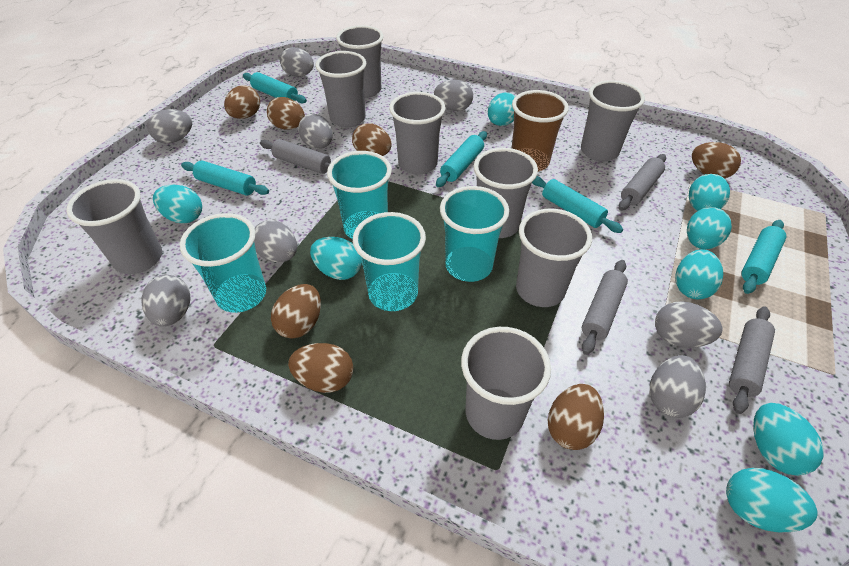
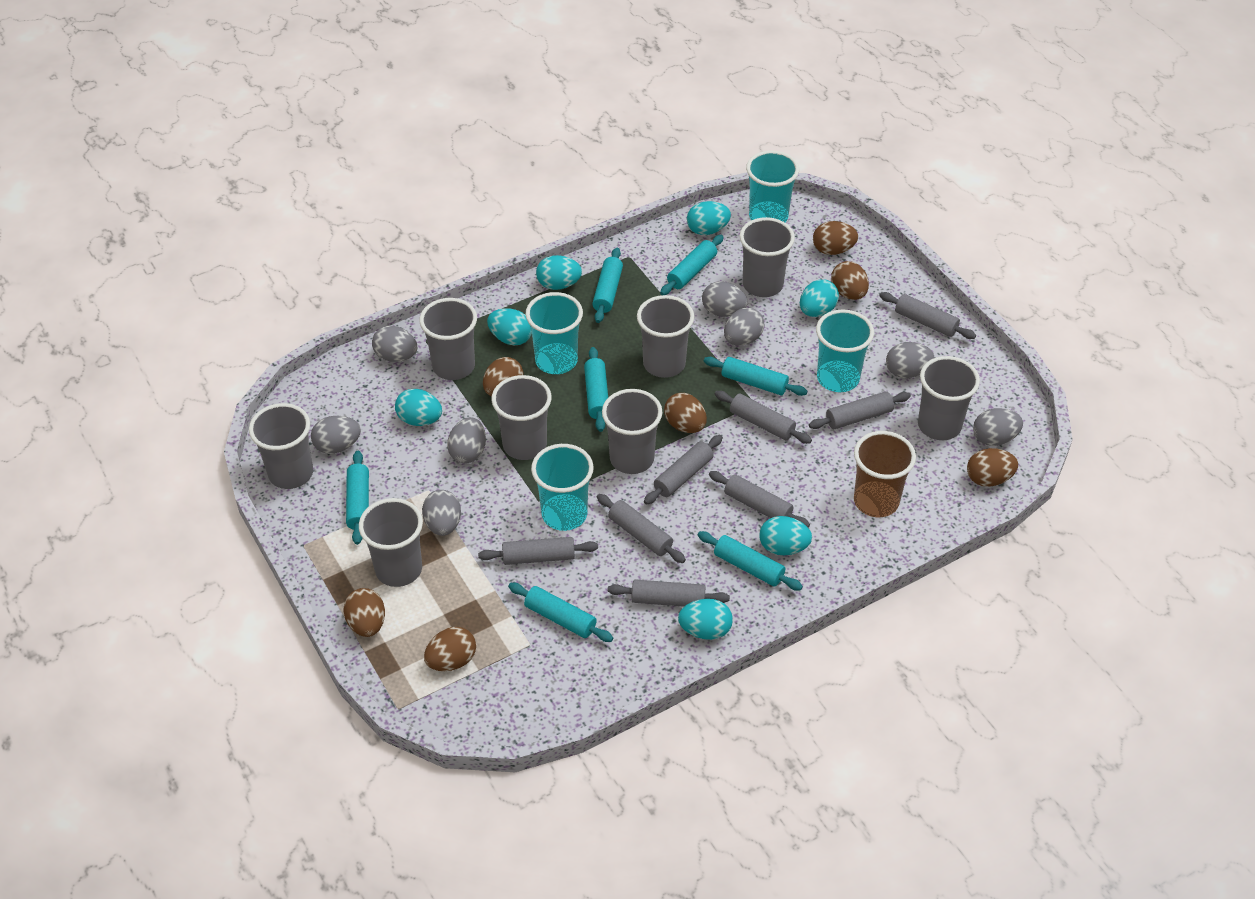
grey rolling pin: 4 -> 8
turquoise egg: 8 -> 7
turquoise rolling pin: 5 -> 7

